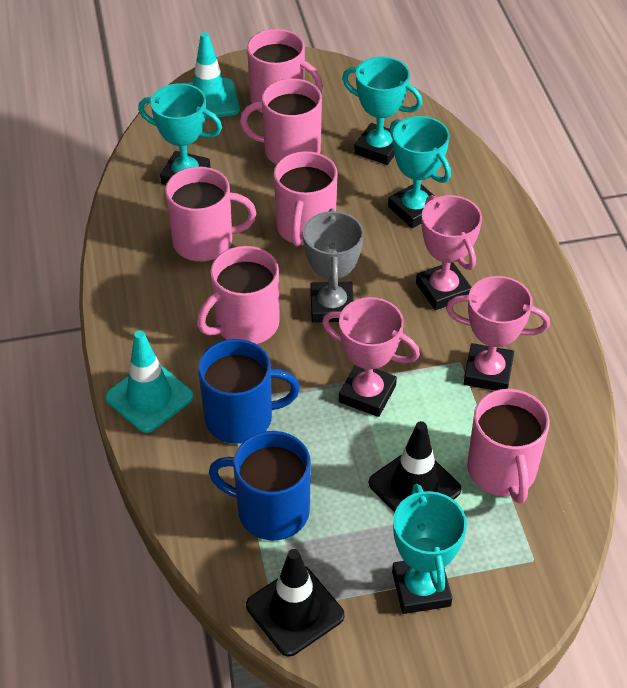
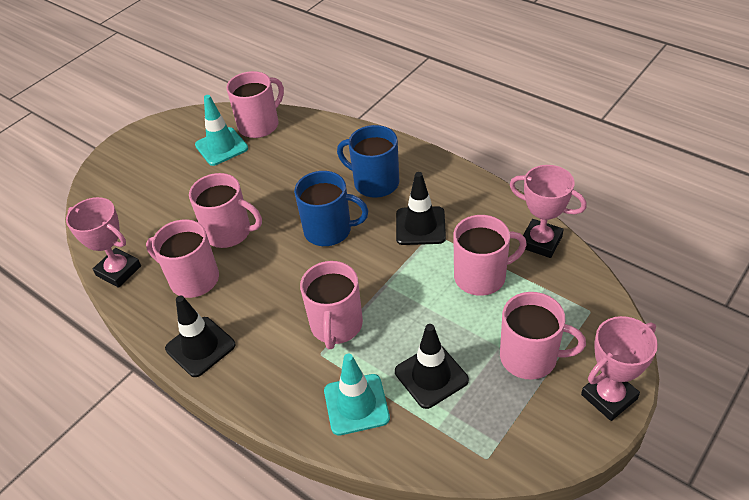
black traffic cone: 2 -> 3
grey trophy: 1 -> 0
turquoise trophy: 4 -> 0

